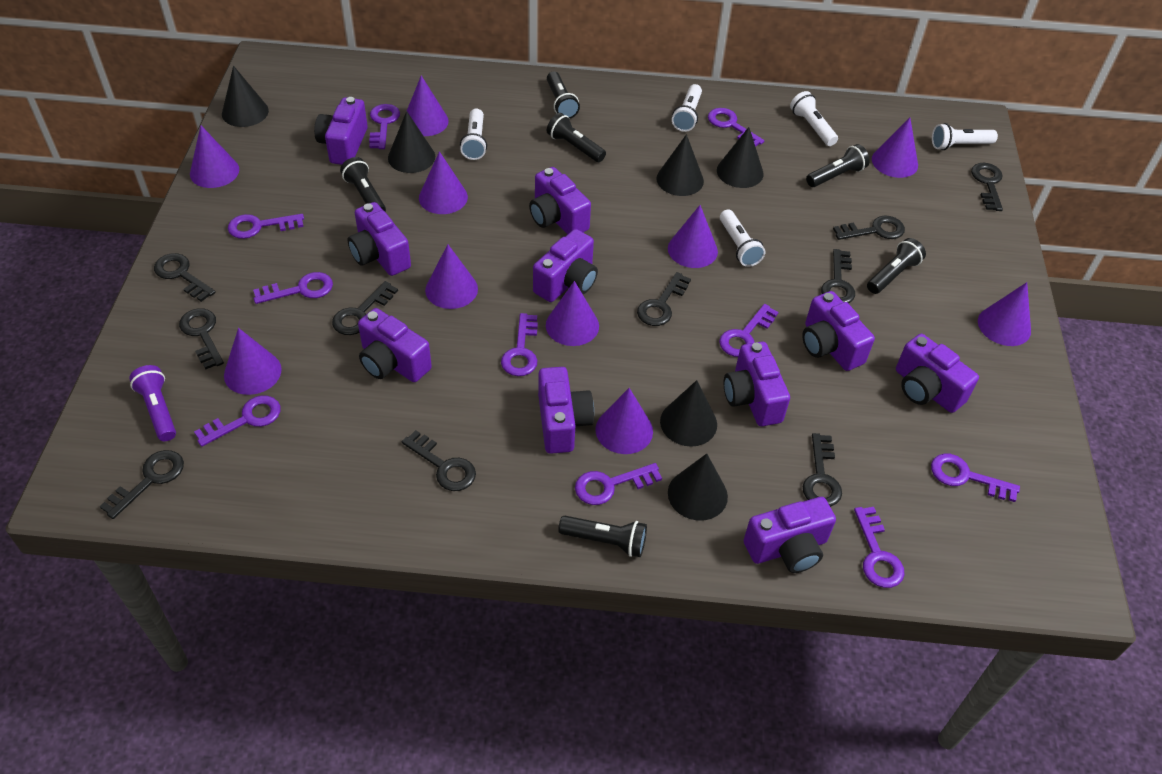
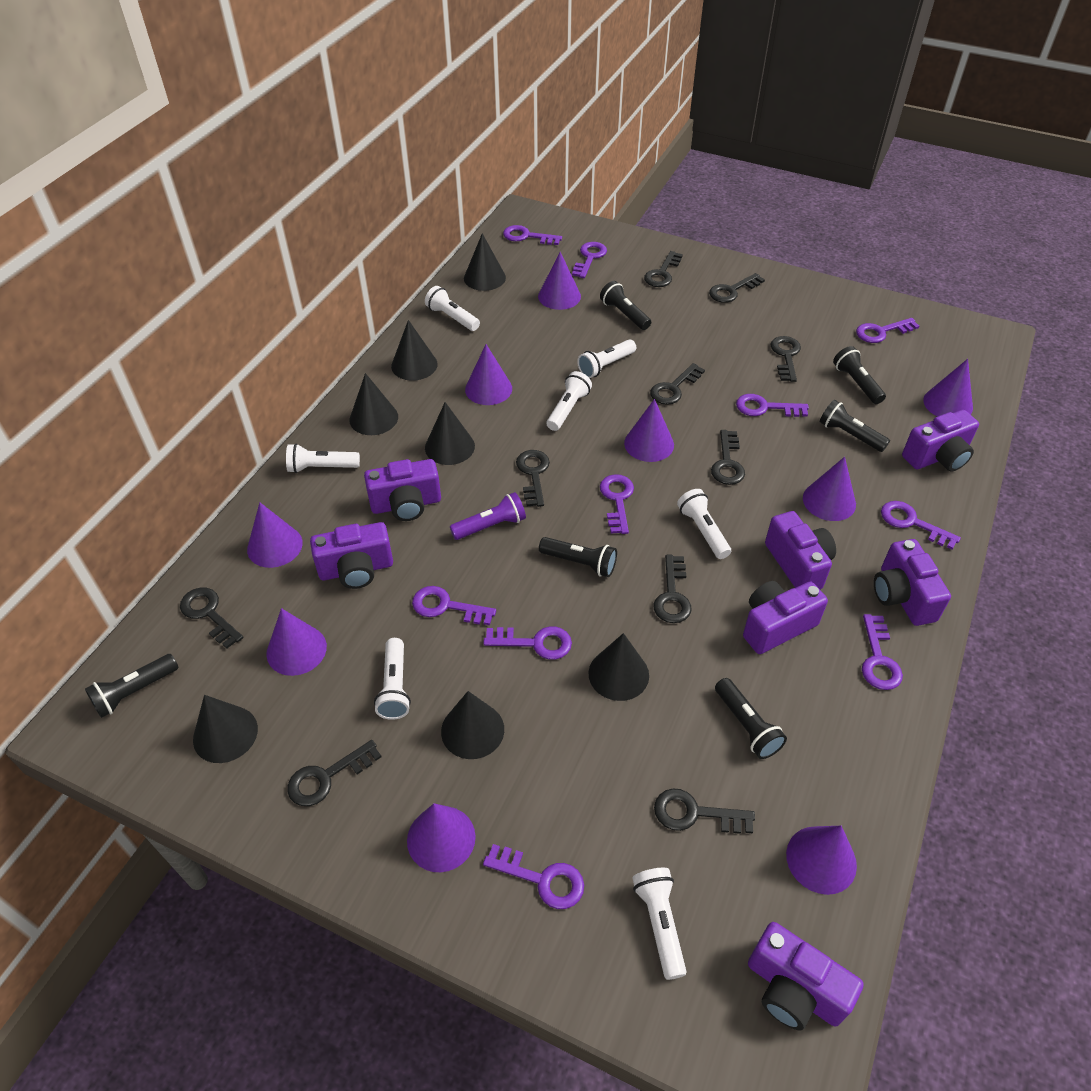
black cone: 6 -> 7
purple camera: 10 -> 7
purple cone: 10 -> 9
white flashlight: 5 -> 7

